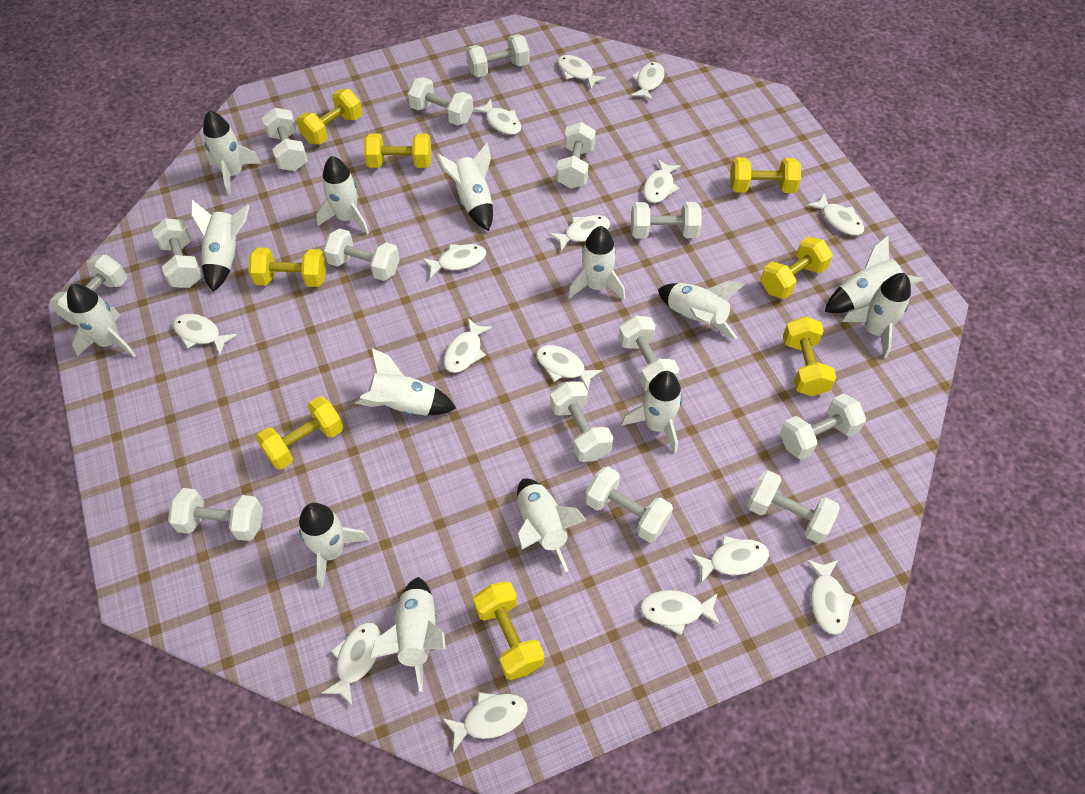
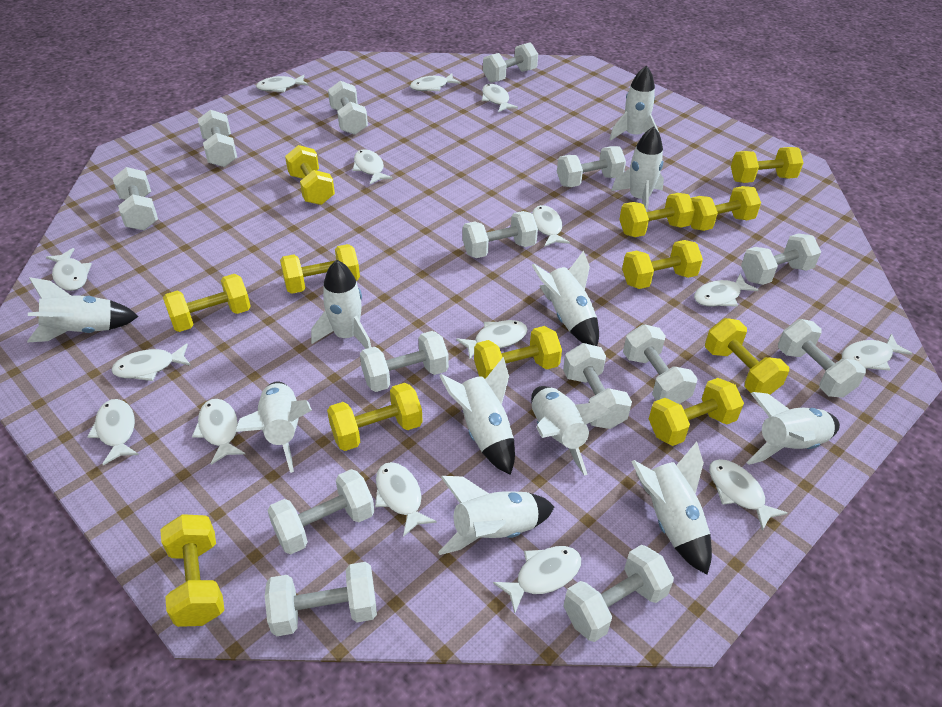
white rocket: 14 -> 11
yellow dumbbell: 8 -> 12

